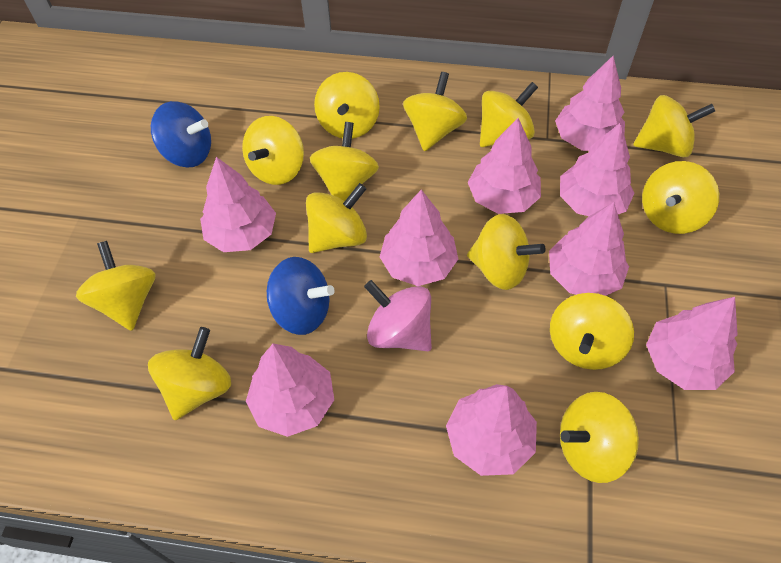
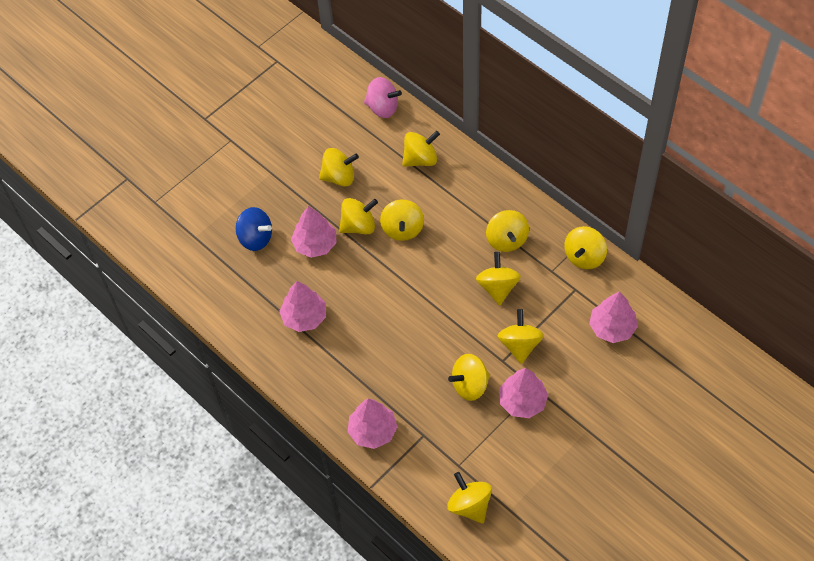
blue spinning top: 2 -> 1
pink tree: 9 -> 5
yellow spinning top: 13 -> 10

